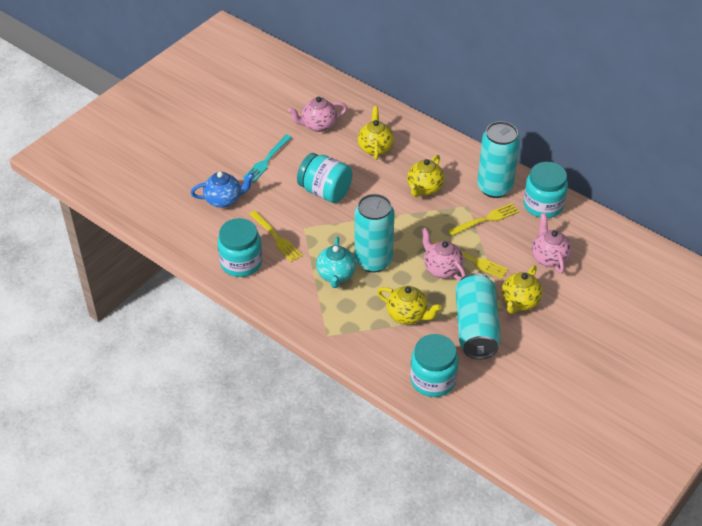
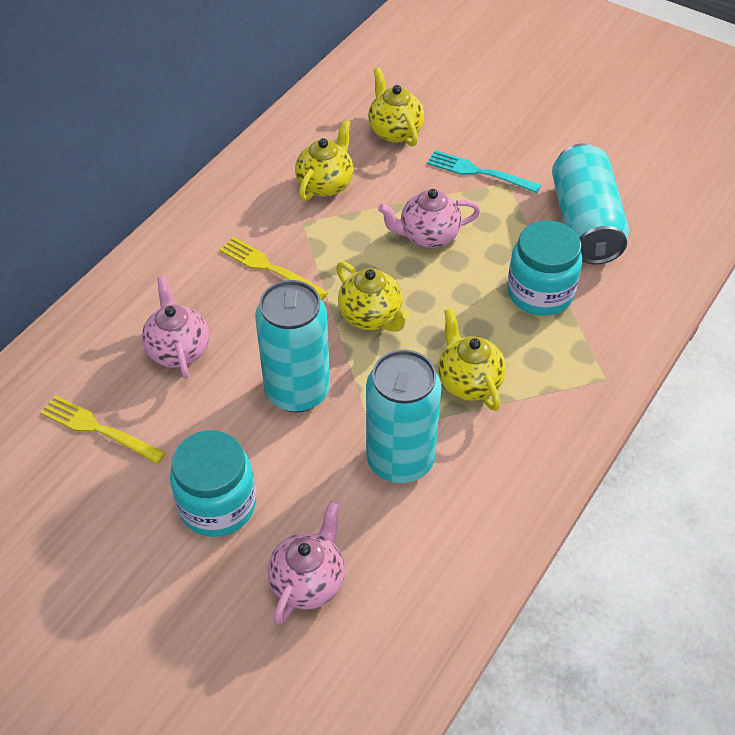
blue teapot: 1 -> 0
turquoise jar: 4 -> 2
turquoise teapot: 1 -> 0
yellow fork: 3 -> 2

